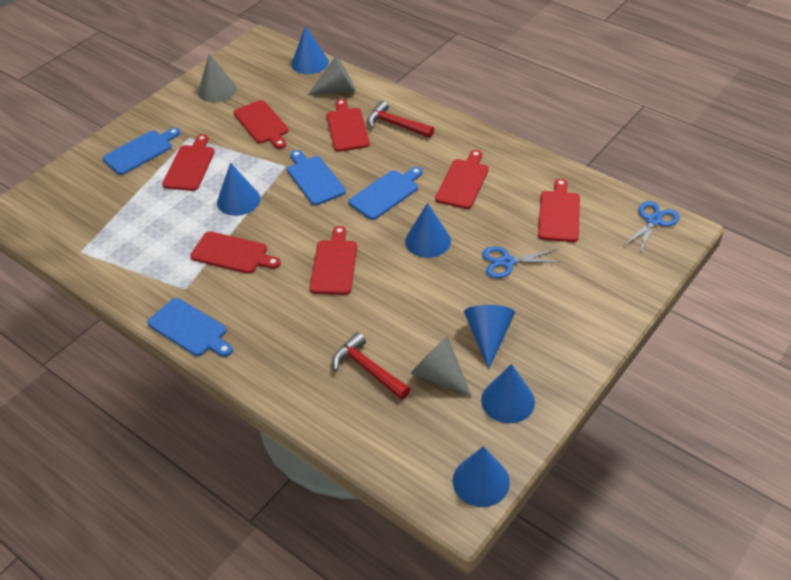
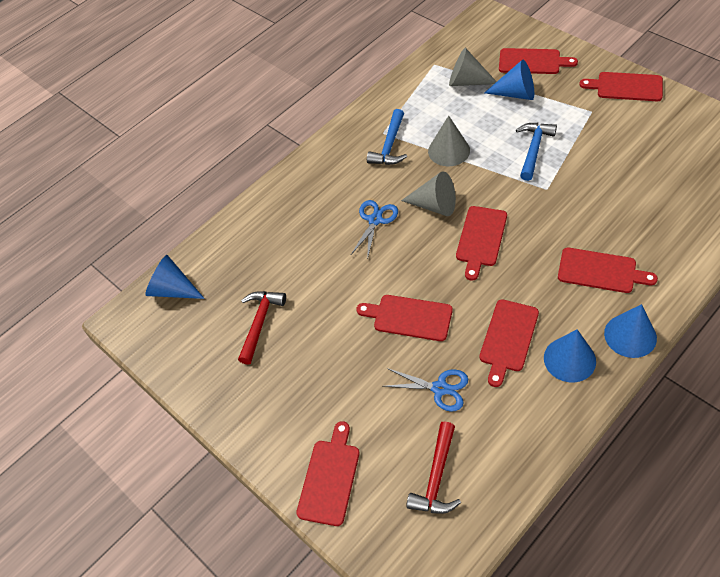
blue cone: 6 -> 4
blue cutting board: 4 -> 0
blue hammer: 0 -> 2

